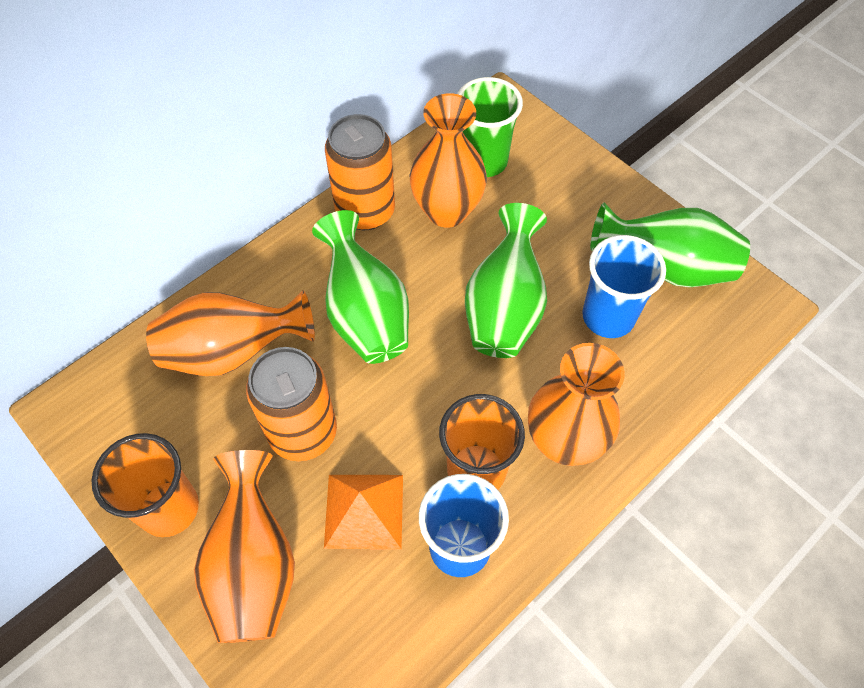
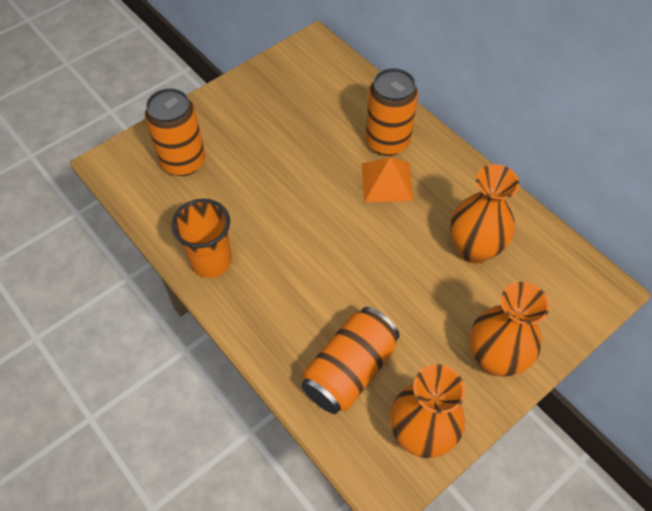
blue cup: 2 -> 0
green cup: 1 -> 0
green vase: 3 -> 0
orange can: 2 -> 3
orange cup: 2 -> 1
orange vase: 4 -> 3

